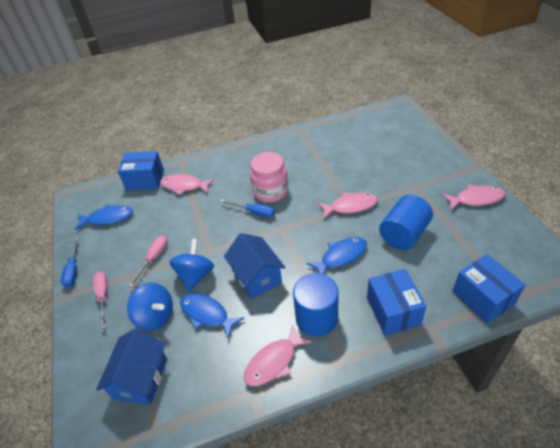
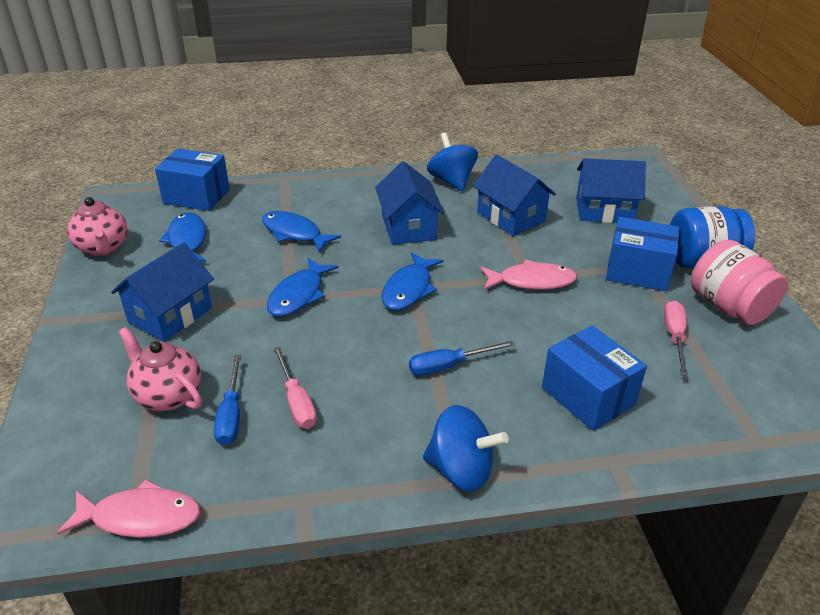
blue cylinder: 2 -> 0
blue fish: 3 -> 4
blue house: 2 -> 4
blue jar: 0 -> 1
pink fish: 4 -> 2
pink teapot: 0 -> 2

